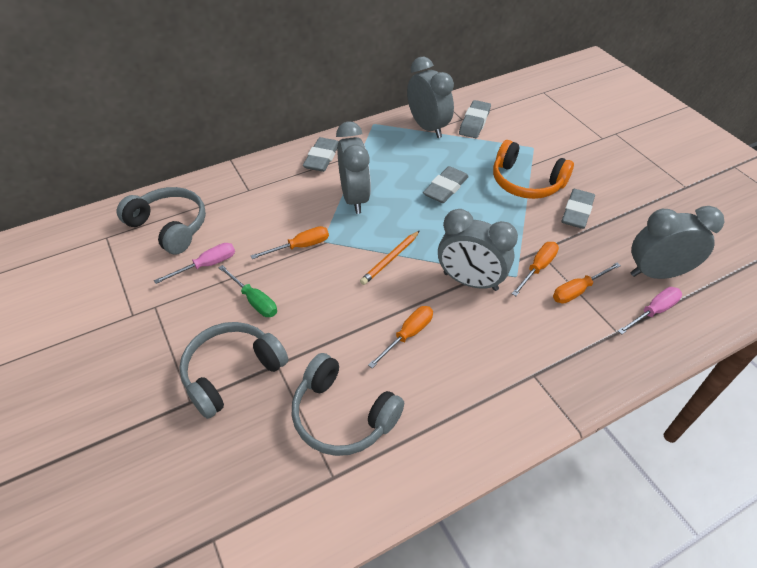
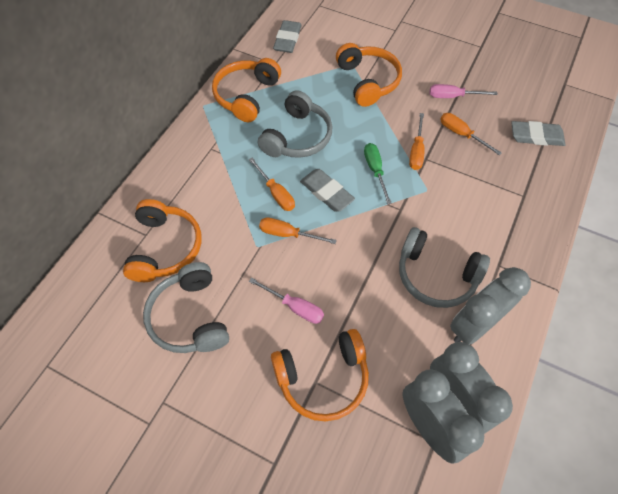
grey clock: 4 -> 3
grey eraser: 4 -> 3
orange headphones: 1 -> 4
orange pencil: 1 -> 0

